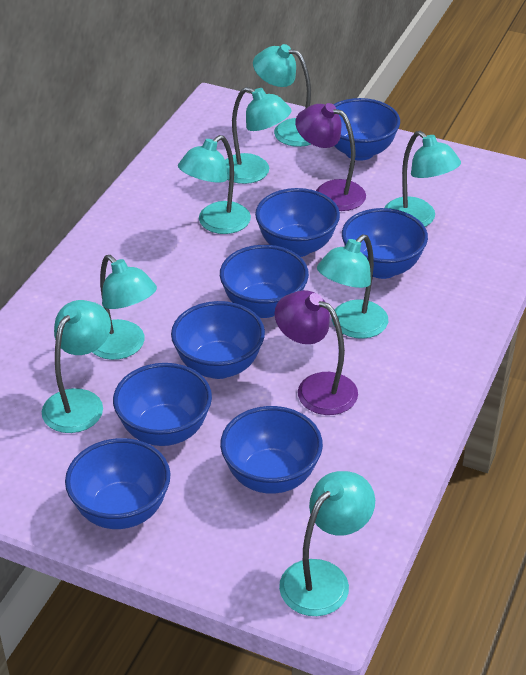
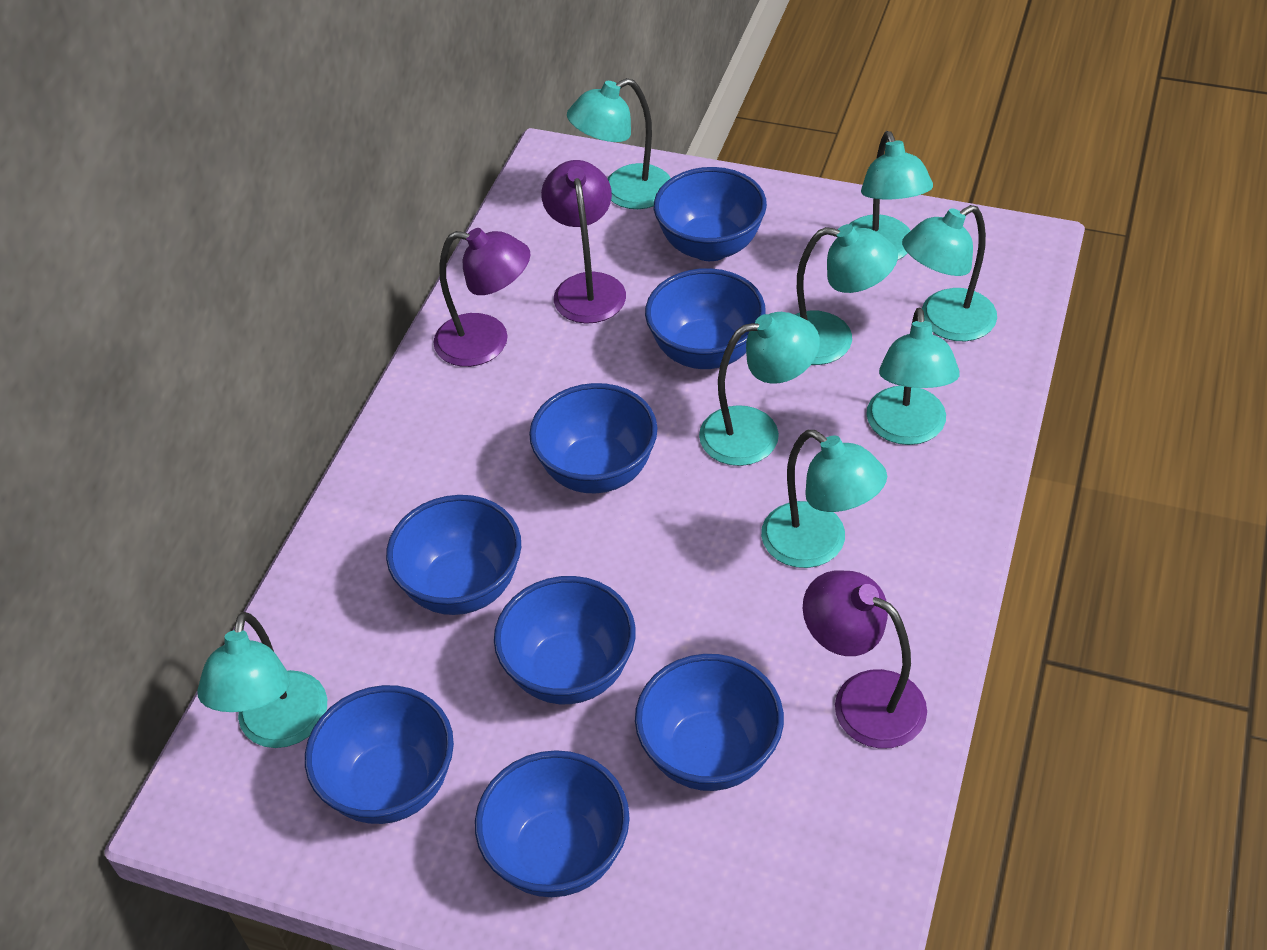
purple lamp: 2 -> 3

